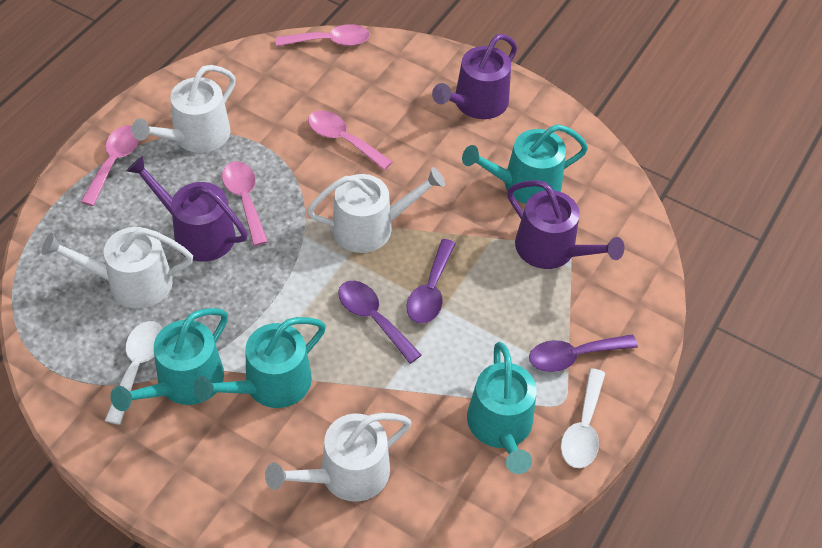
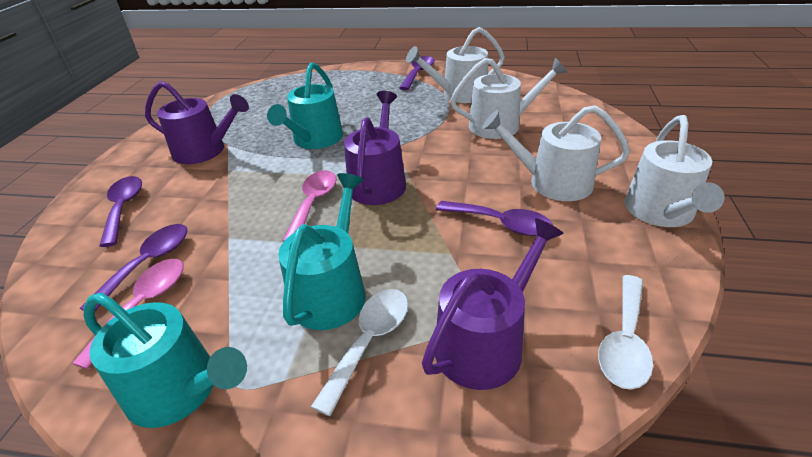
pink spoon: 4 -> 2
purple spoon: 3 -> 4
turquoise watering can: 4 -> 3

